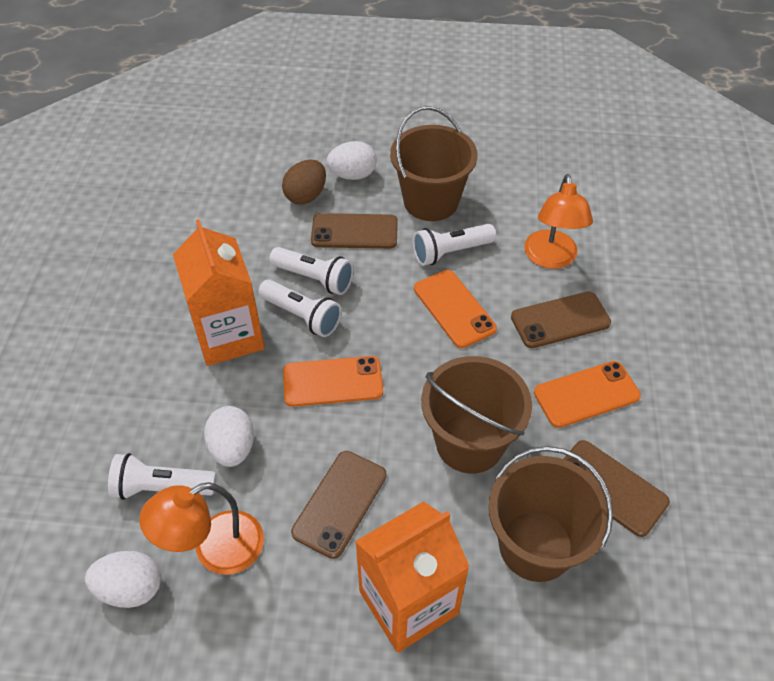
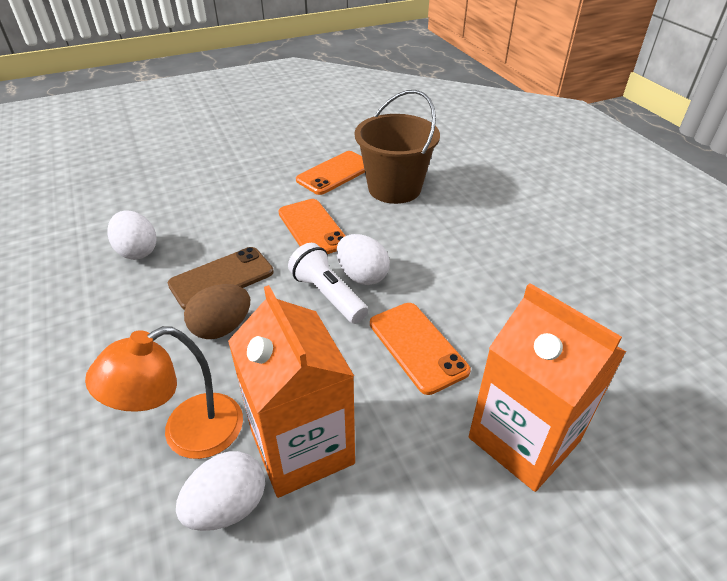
brown bucket: 3 -> 1
brown phone: 4 -> 1
orange lamp: 2 -> 1
white flashlight: 4 -> 1

